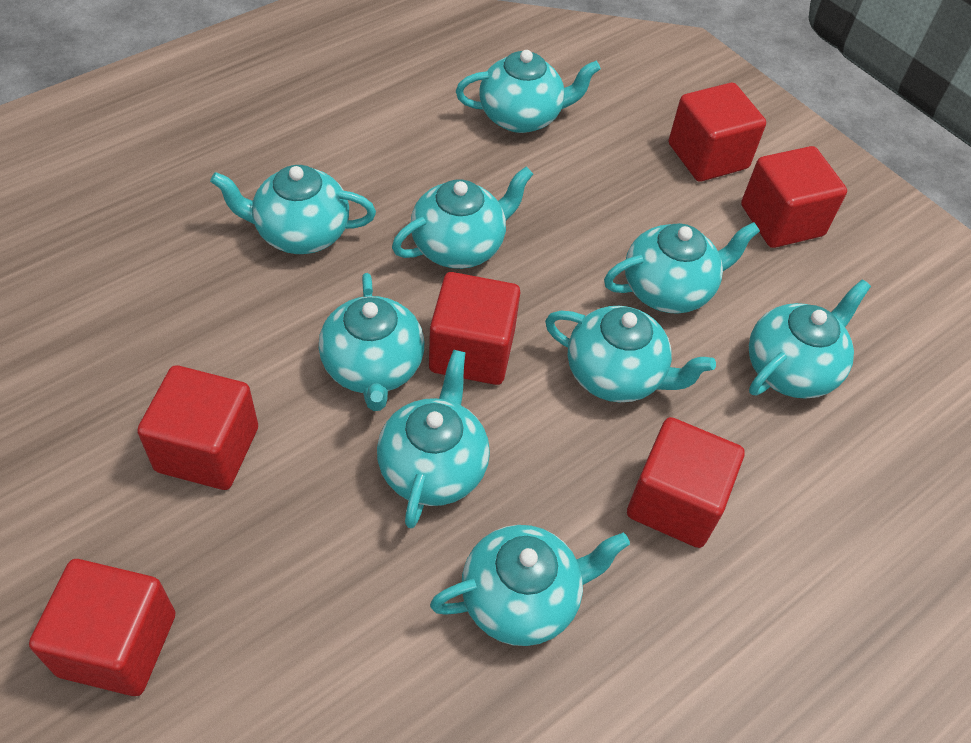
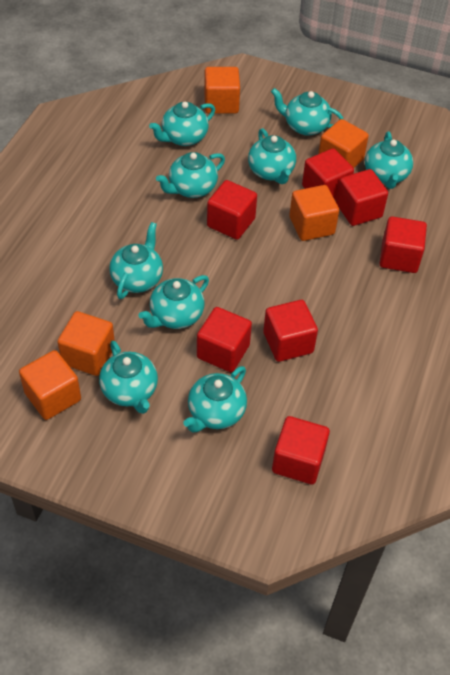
orange cube: 0 -> 5
red cube: 6 -> 7

